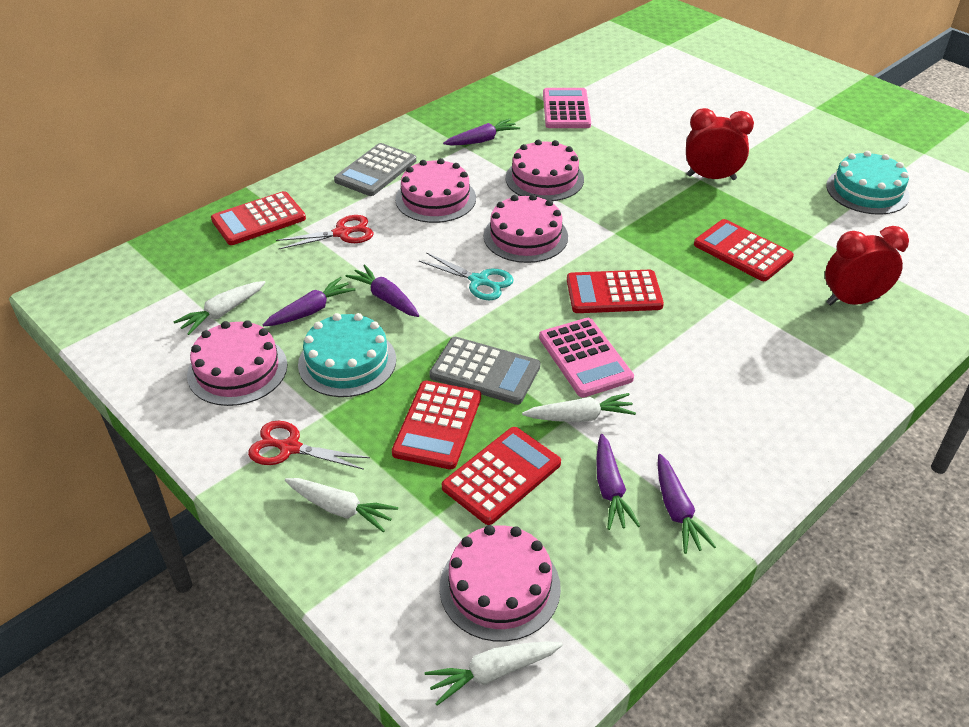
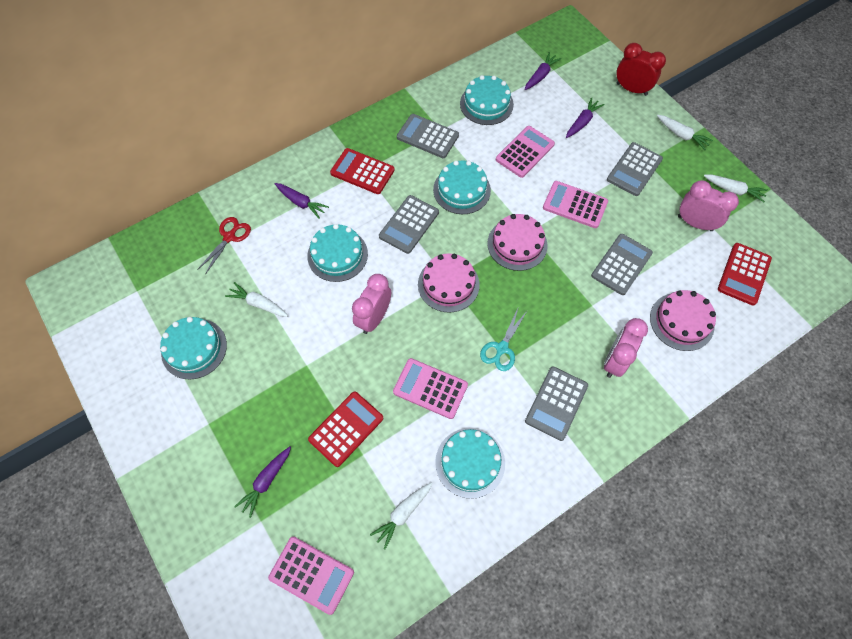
grey calculator: 2 -> 5
pink cake: 5 -> 3
pink calculator: 2 -> 4
pink clock: 0 -> 3
purple carrot: 5 -> 4
red calculator: 5 -> 3
red clock: 2 -> 1
red scissors: 2 -> 1
turquoise cake: 2 -> 5

